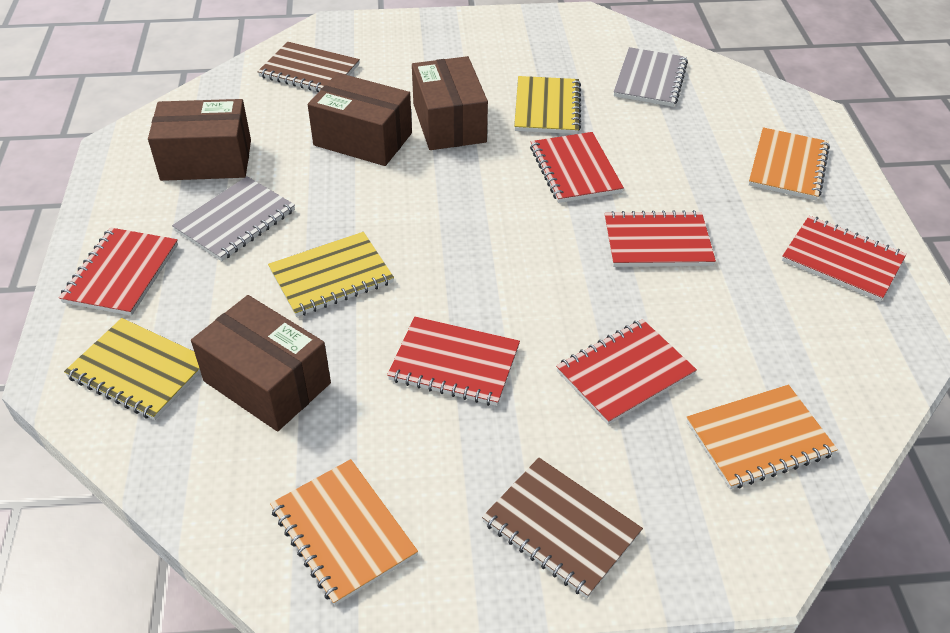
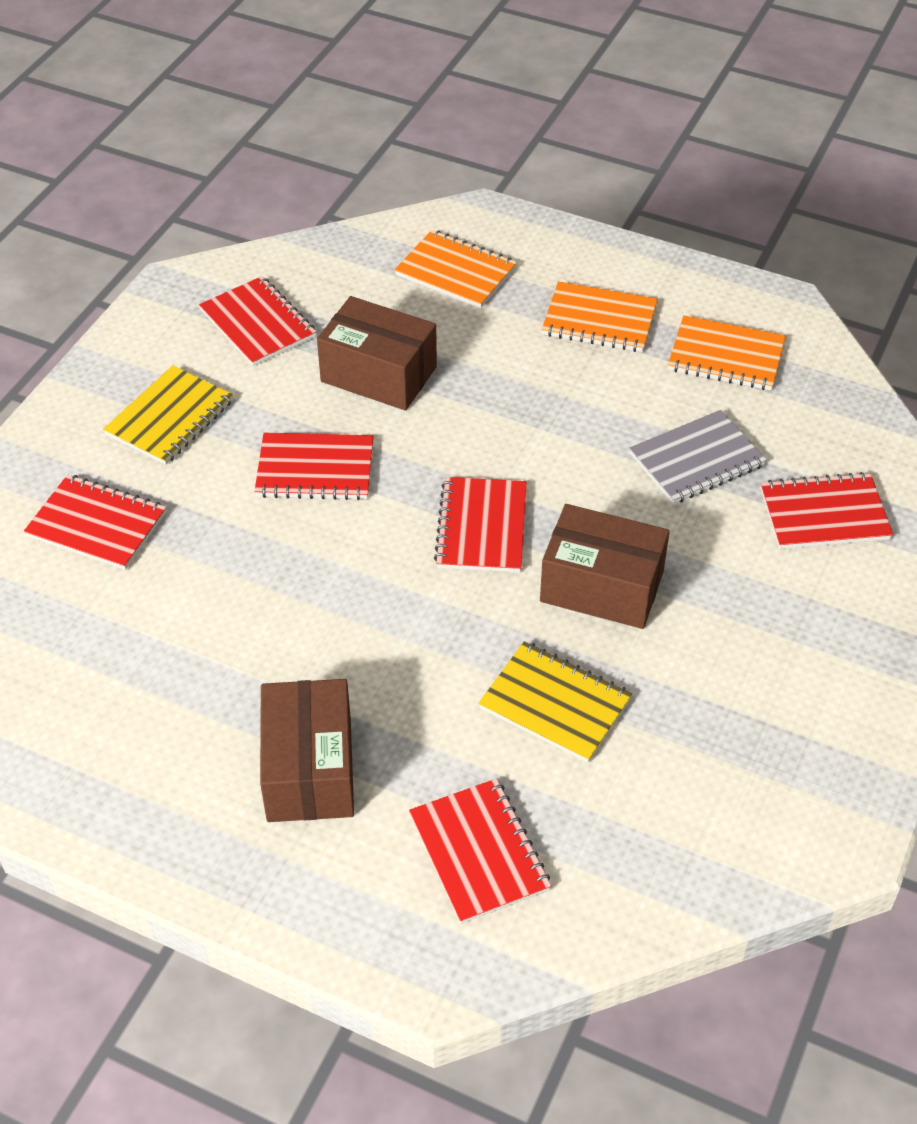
brown box: 4 -> 3
brown notebook: 2 -> 0
grey notebook: 2 -> 1
yellow notebook: 3 -> 2

